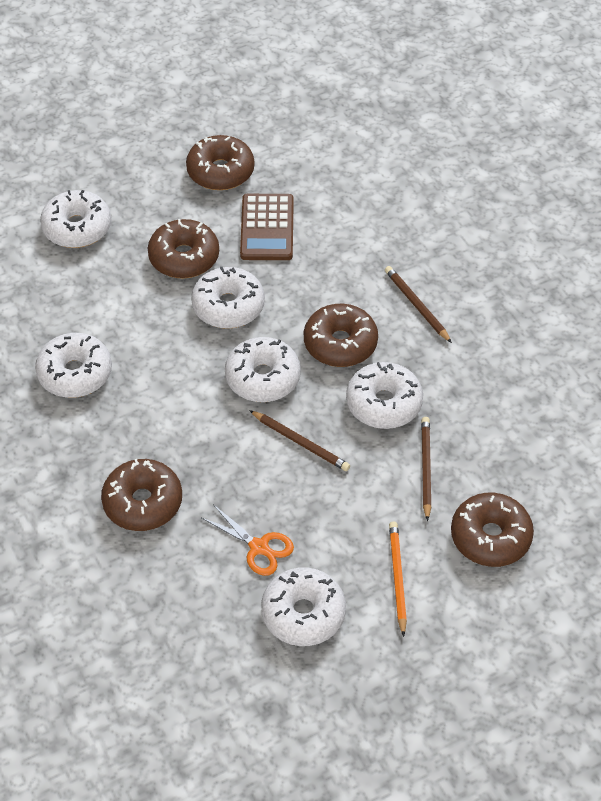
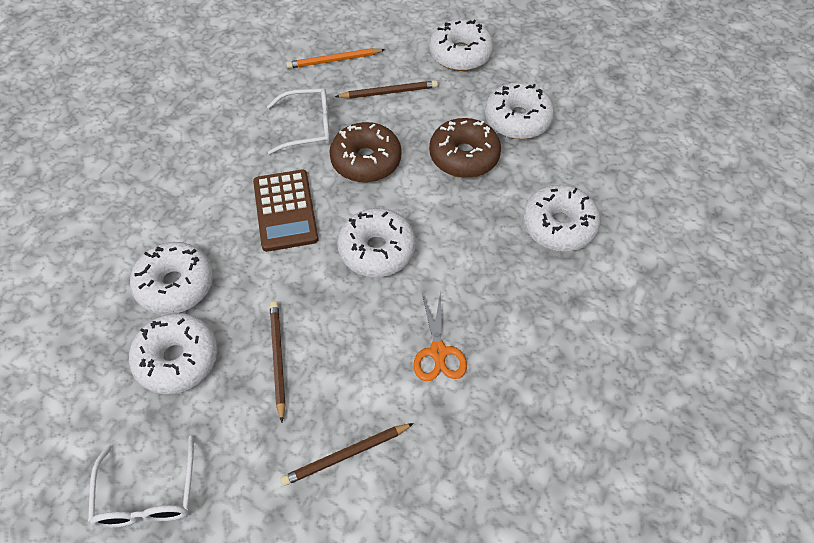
brown donut: 5 -> 2
white glasses: 0 -> 2

